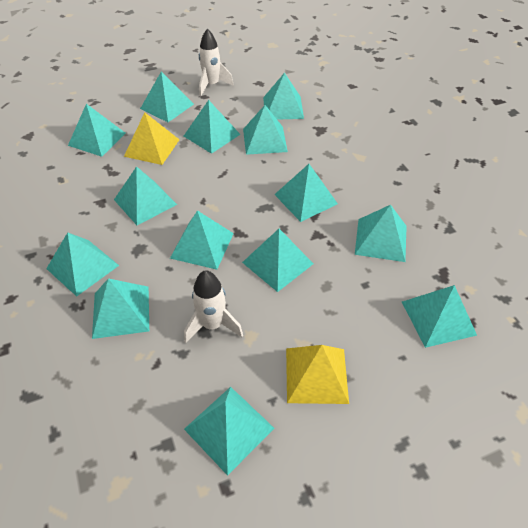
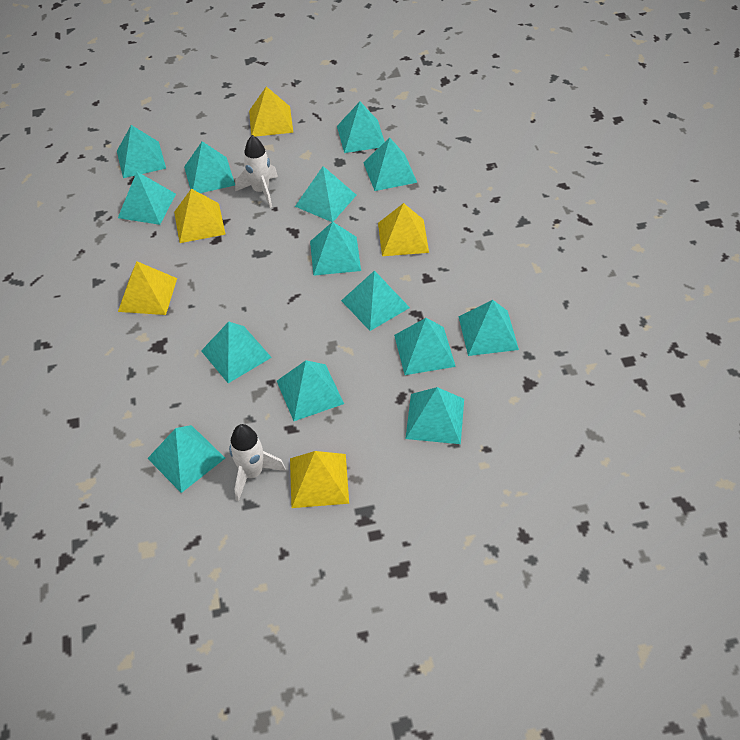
yellow pyramid: 2 -> 5

